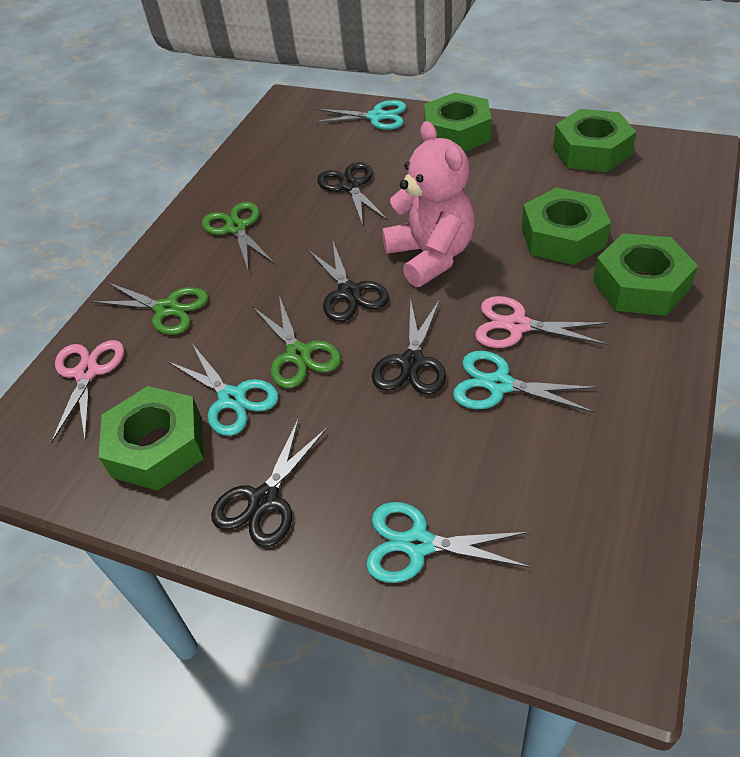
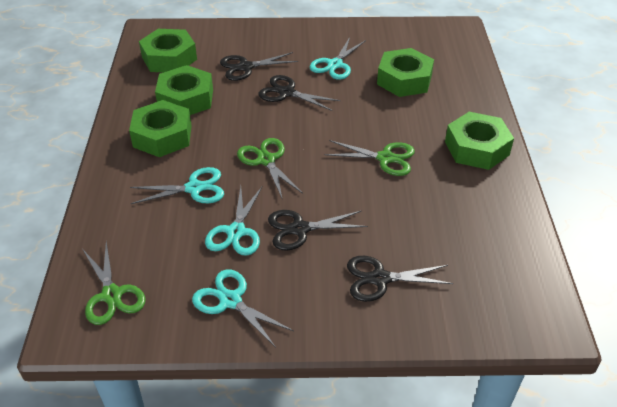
pink scissors: 2 -> 0
pink teddy bear: 1 -> 0

